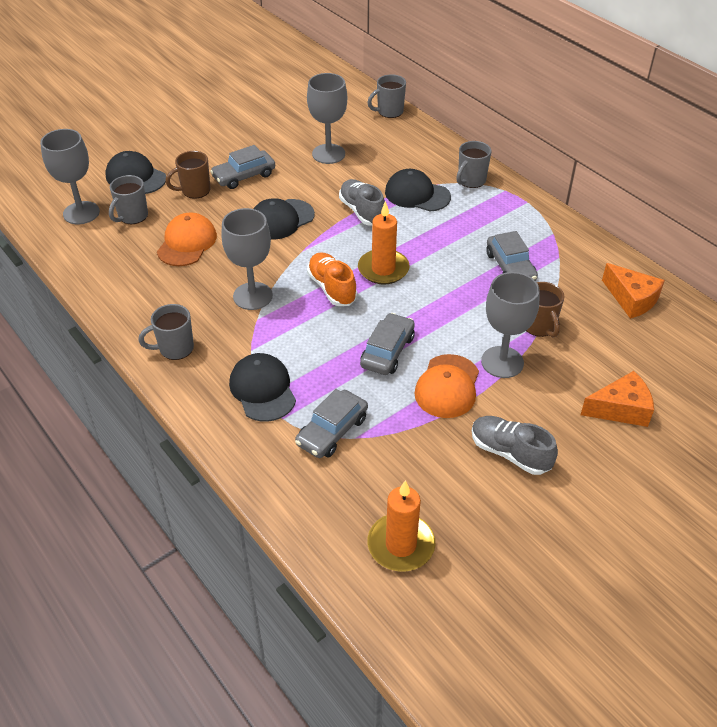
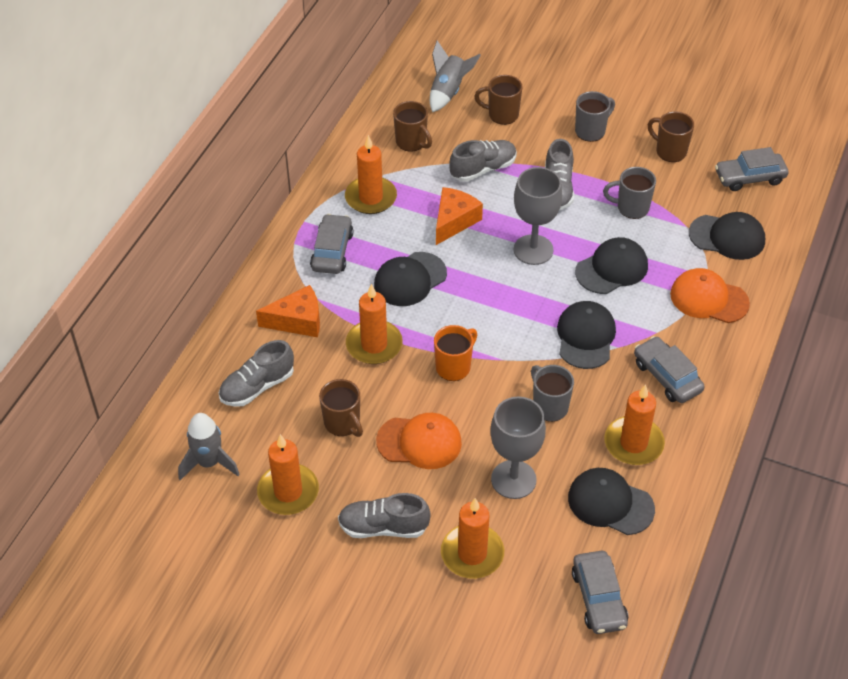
black cap: 4 -> 5
brown mug: 2 -> 4
grey goblet: 4 -> 2
grey mug: 4 -> 3
grey rocket: 0 -> 2
grey shoe: 2 -> 4
orange candle: 2 -> 5
orange mug: 0 -> 1
orange shoe: 1 -> 0

